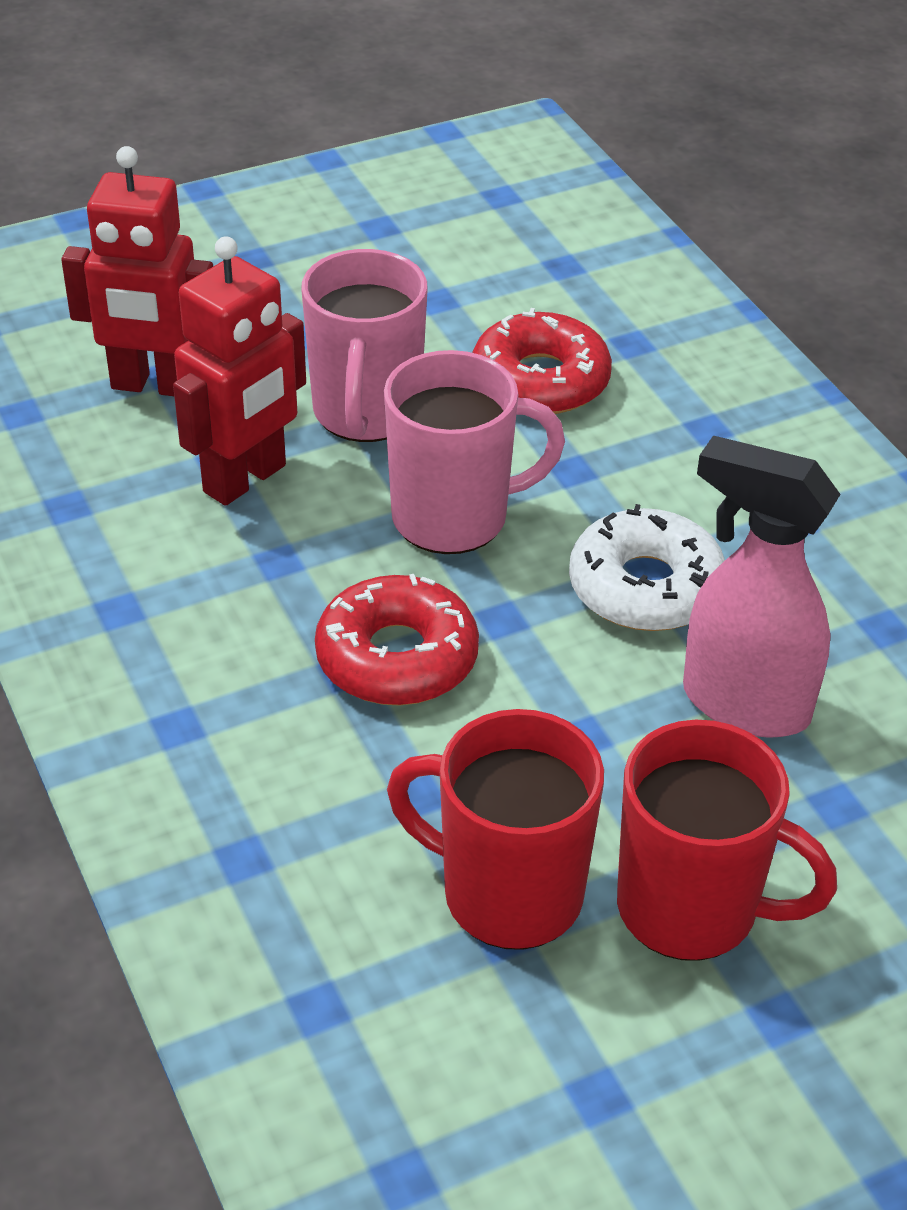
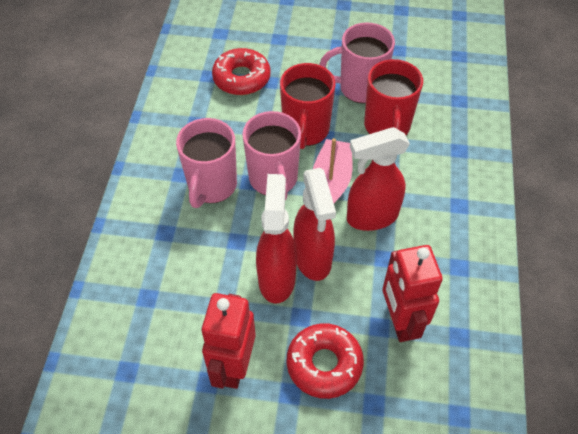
pink boat: 0 -> 1
pink mug: 2 -> 3
pink spray bottle: 1 -> 0
red spray bottle: 0 -> 3
white donut: 1 -> 0

